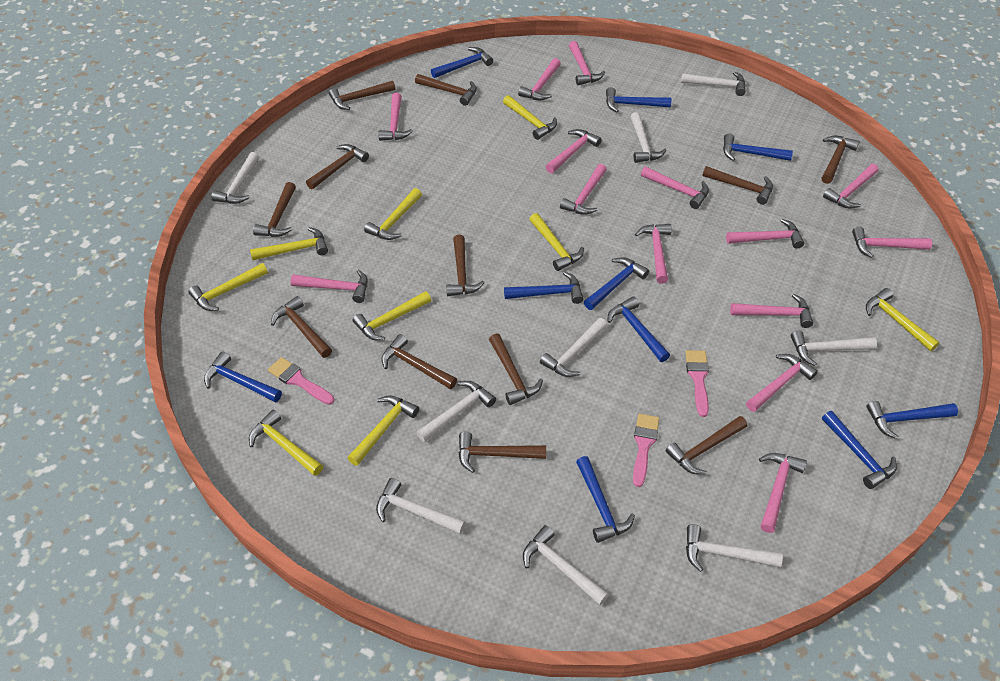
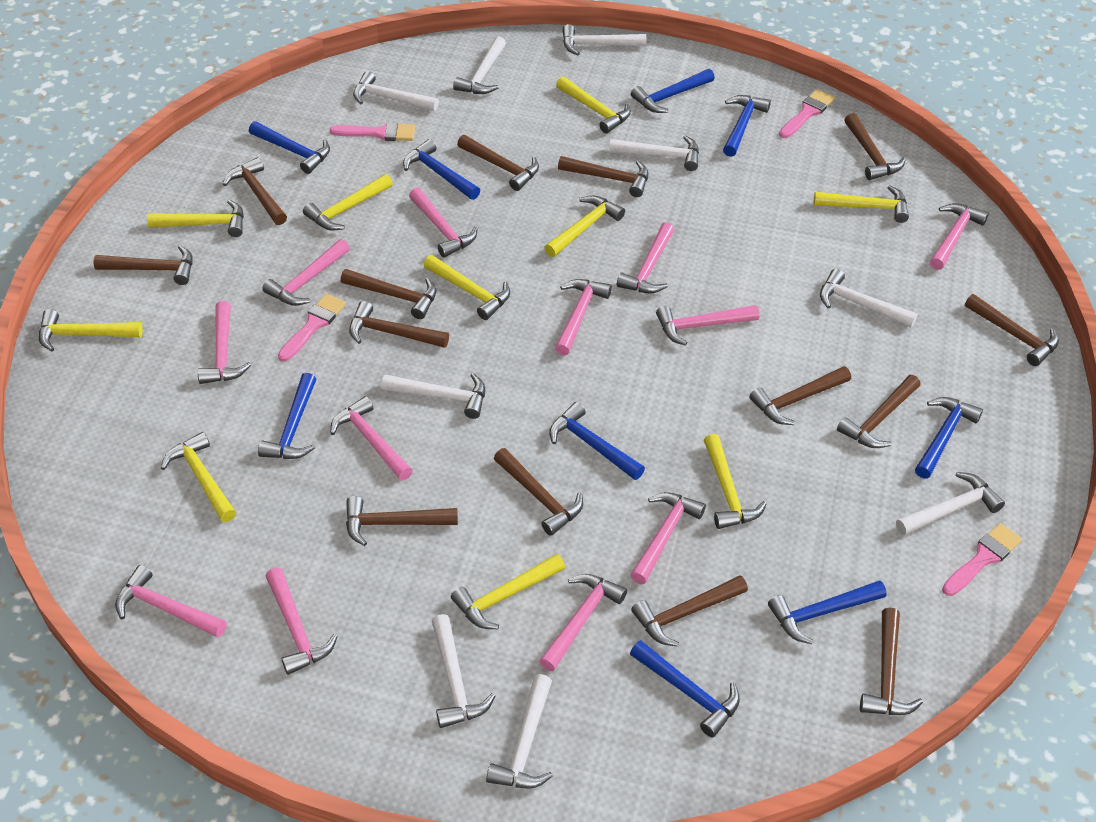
blue hammer: 10 -> 9
brown hammer: 12 -> 14
pink brush: 3 -> 4
pink hammer: 14 -> 12
yellow hammer: 9 -> 10

